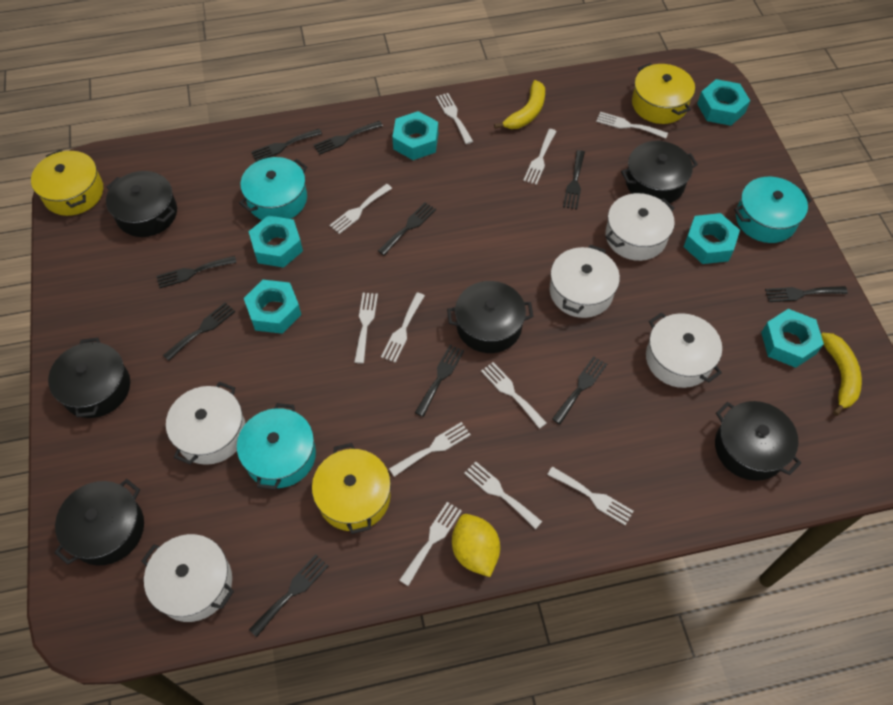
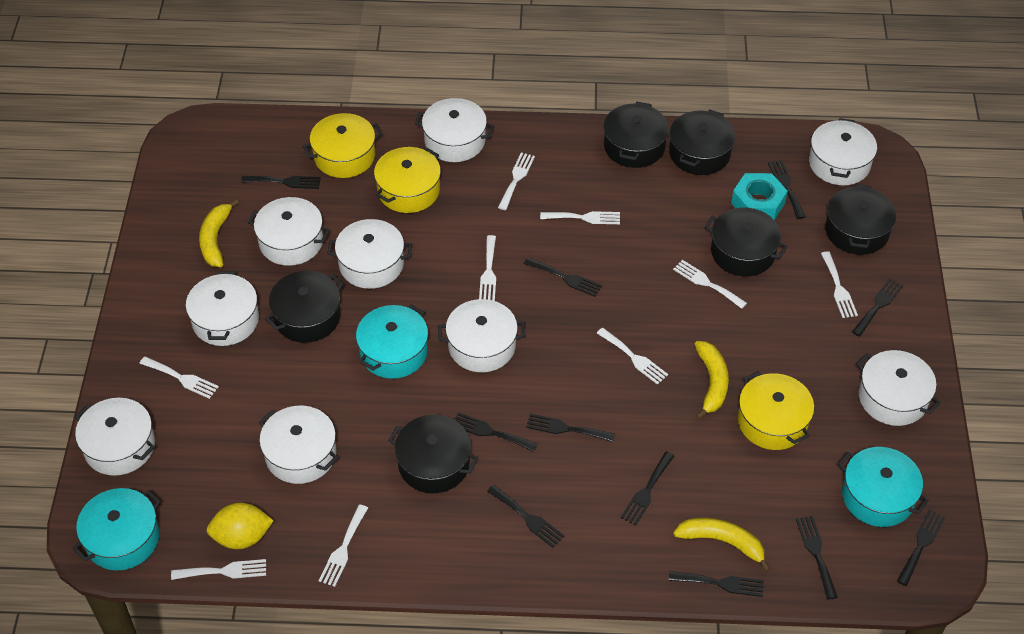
black fork: 10 -> 11
turquoise nut: 6 -> 1
white fork: 11 -> 9
white pot: 5 -> 9
yellow banana: 2 -> 3

